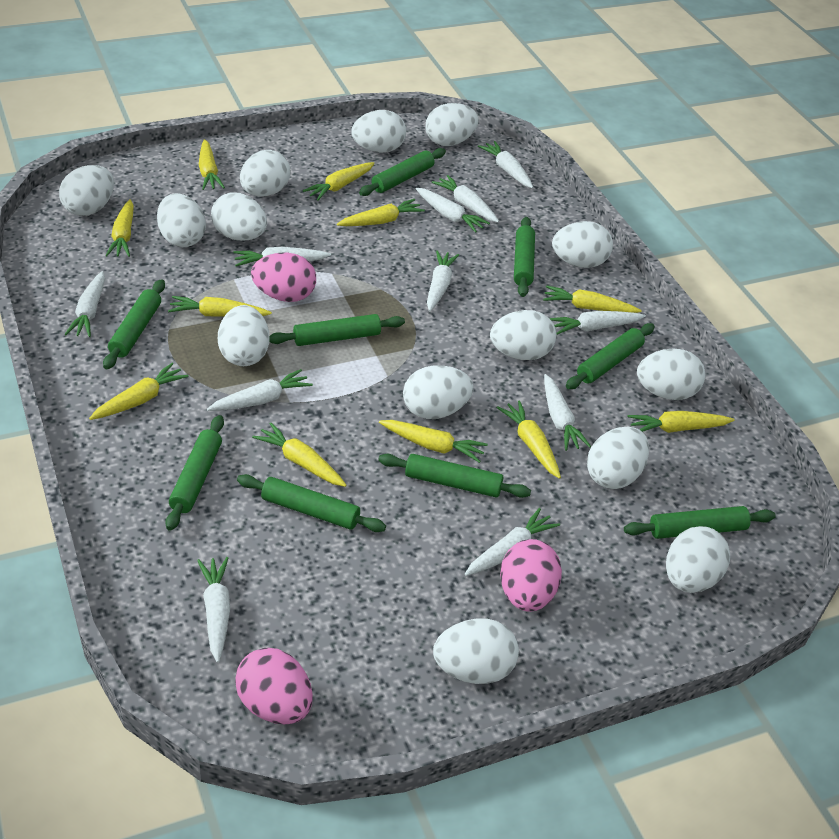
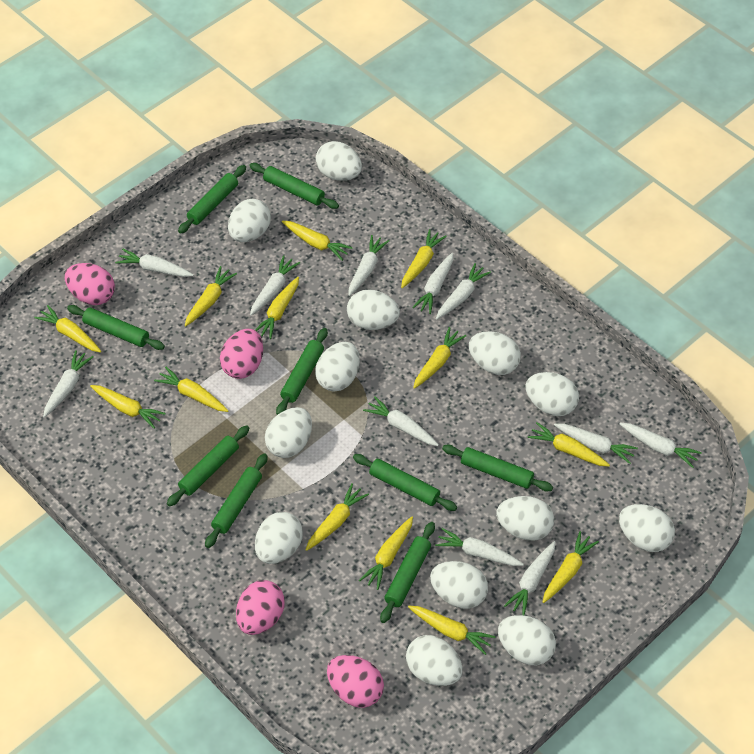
pink egg: 3 -> 4
white egg: 14 -> 13
yellow carrot: 11 -> 13

